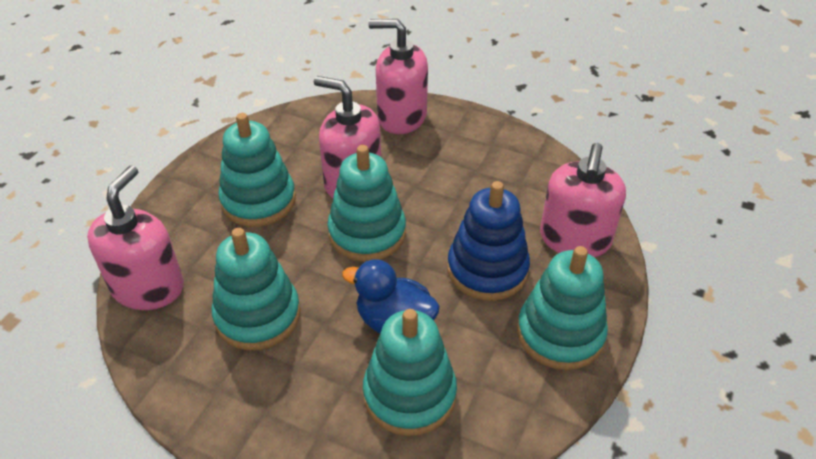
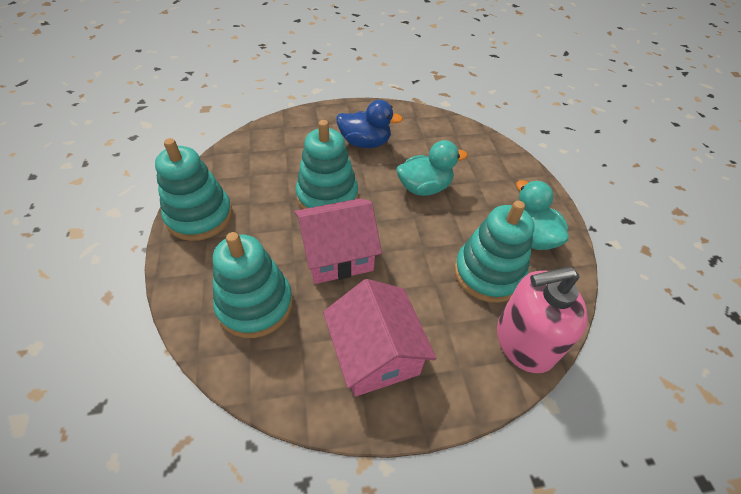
blue stacking toy: 1 -> 0
pink house: 0 -> 2
pink soap dispenser: 4 -> 1
turquoise duck: 0 -> 2
turquoise stacking toy: 5 -> 4

